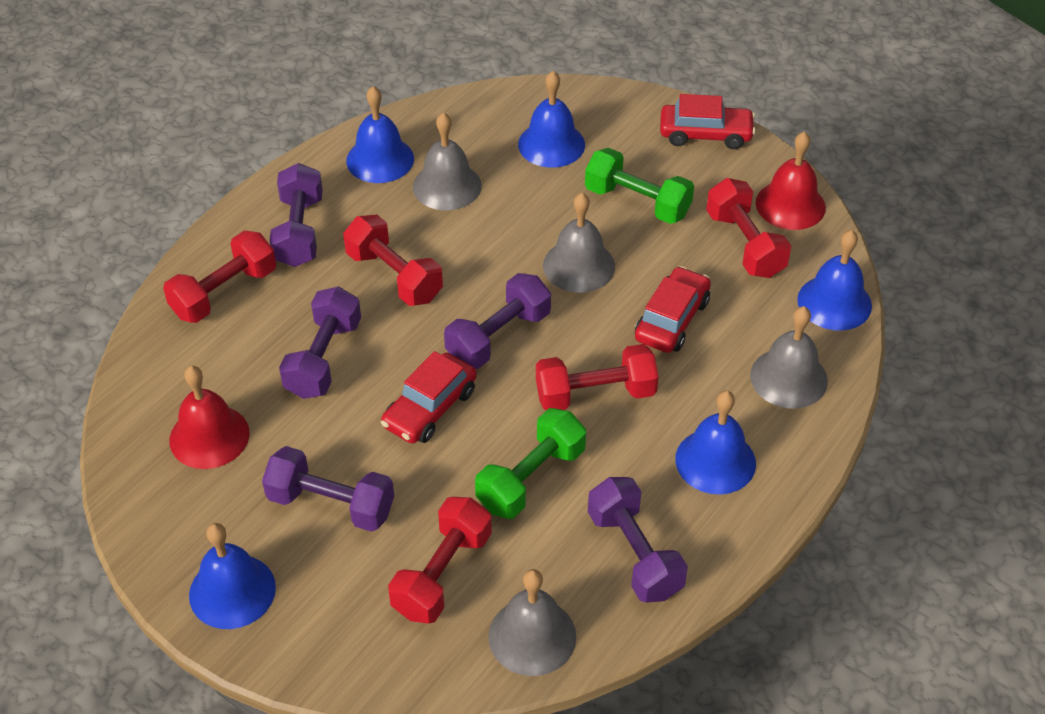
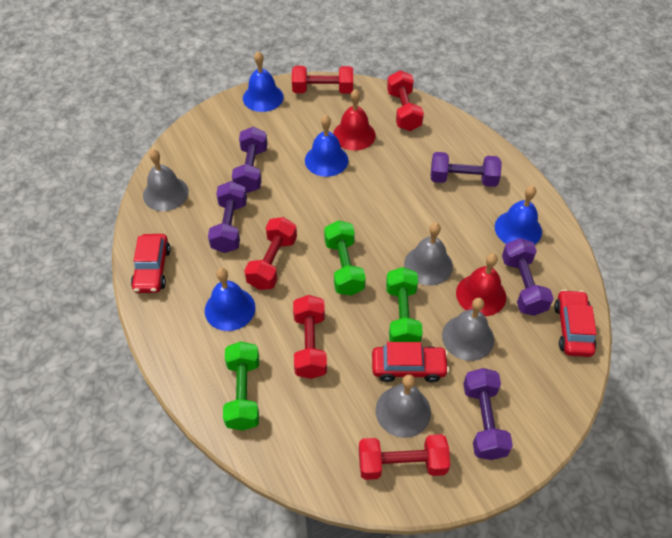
blue bell: 5 -> 4
green dumbbell: 2 -> 3

